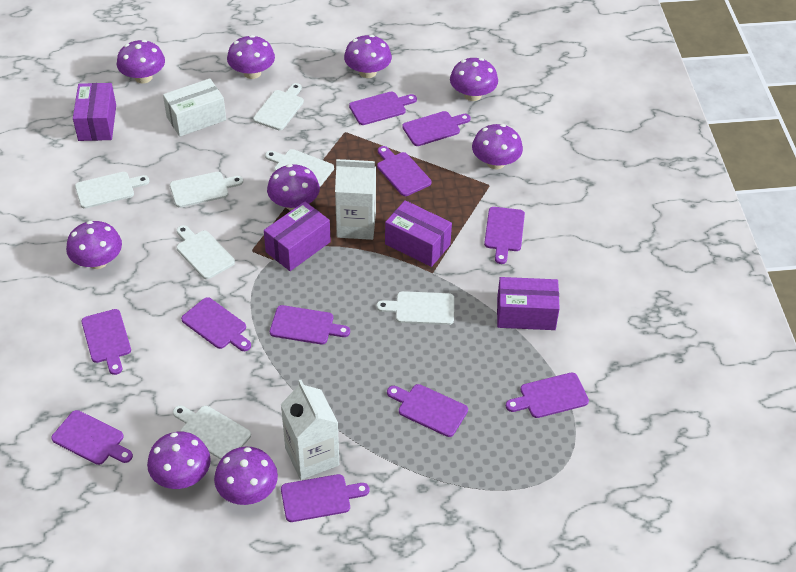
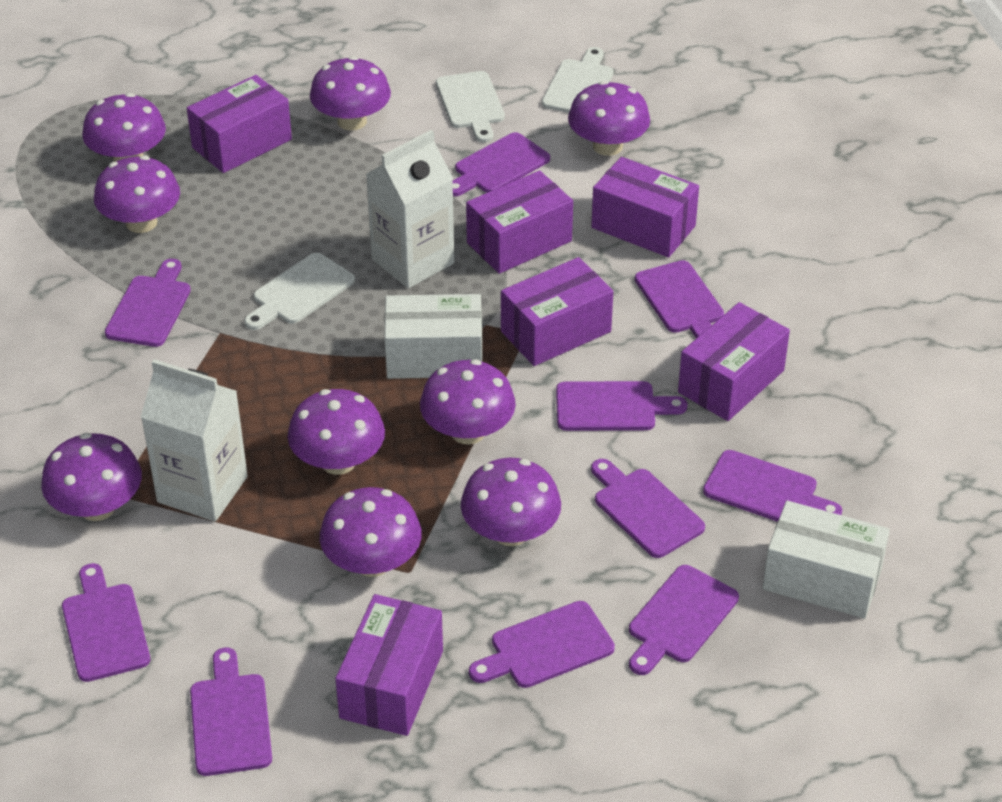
purple box: 4 -> 6
purple cutting board: 11 -> 10
white box: 1 -> 2
white cutting board: 7 -> 3

